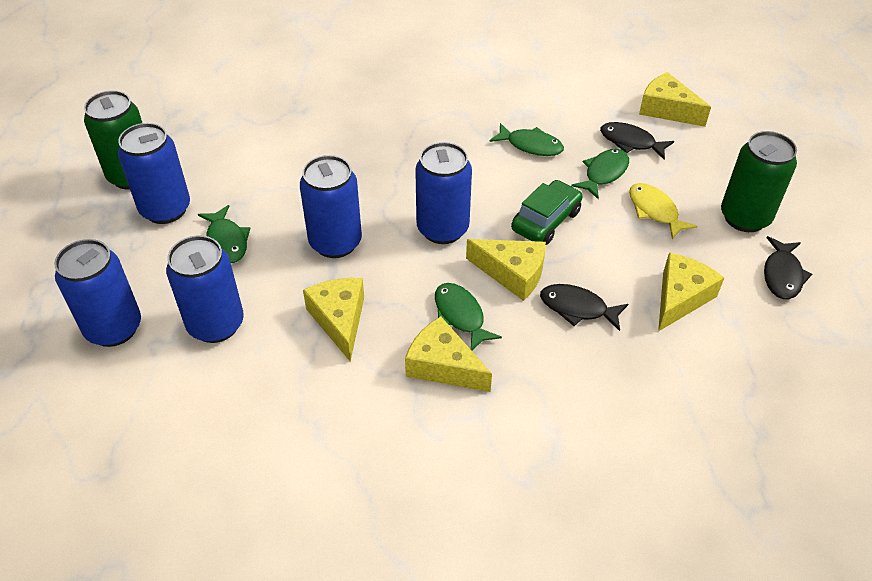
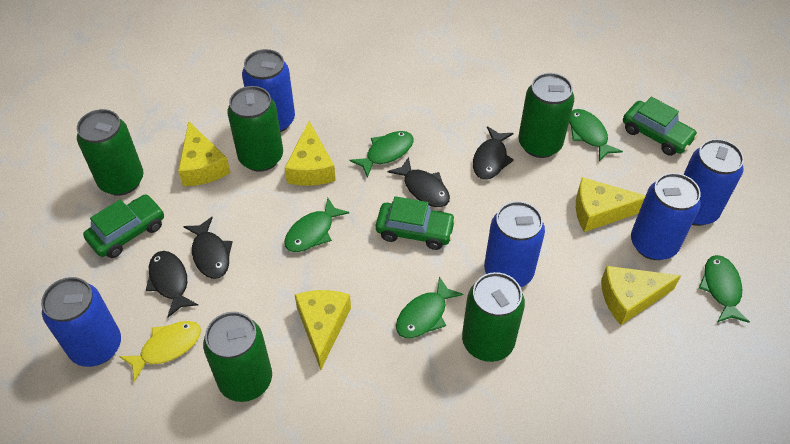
black fish: 3 -> 4
green can: 2 -> 5
green car: 1 -> 3
green fish: 4 -> 5

